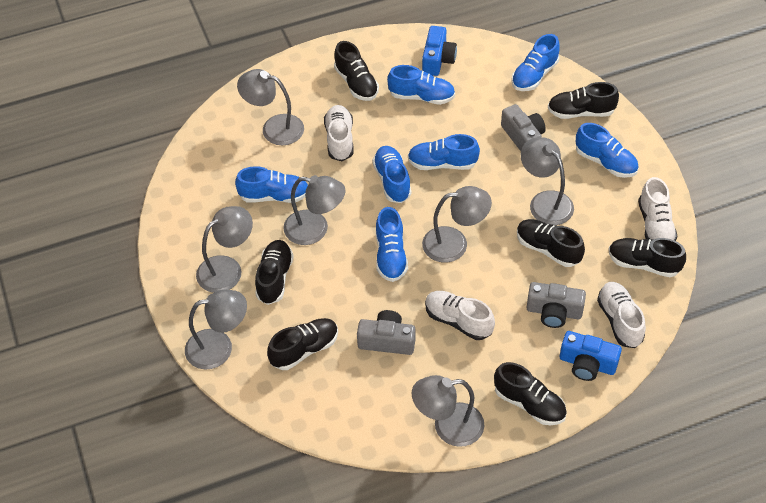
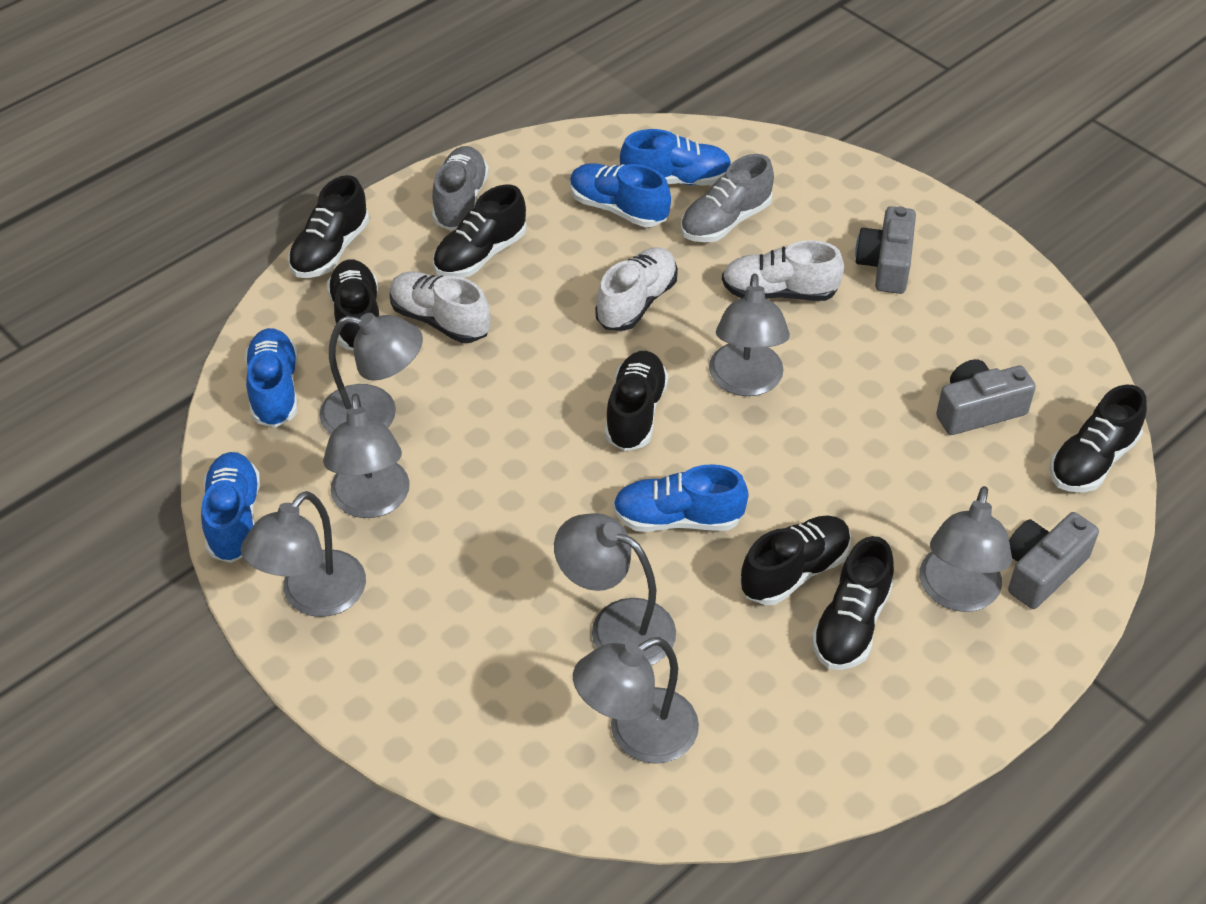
blue camera: 2 -> 0
blue shoe: 7 -> 5
grey shoe: 0 -> 2
white shoe: 4 -> 3

